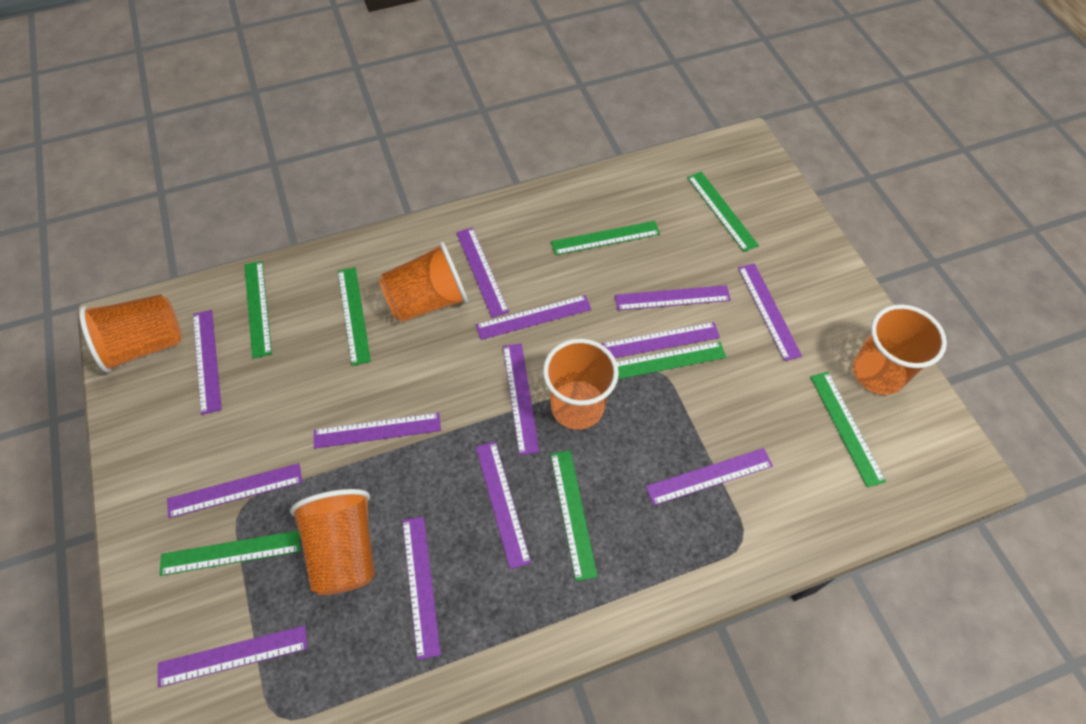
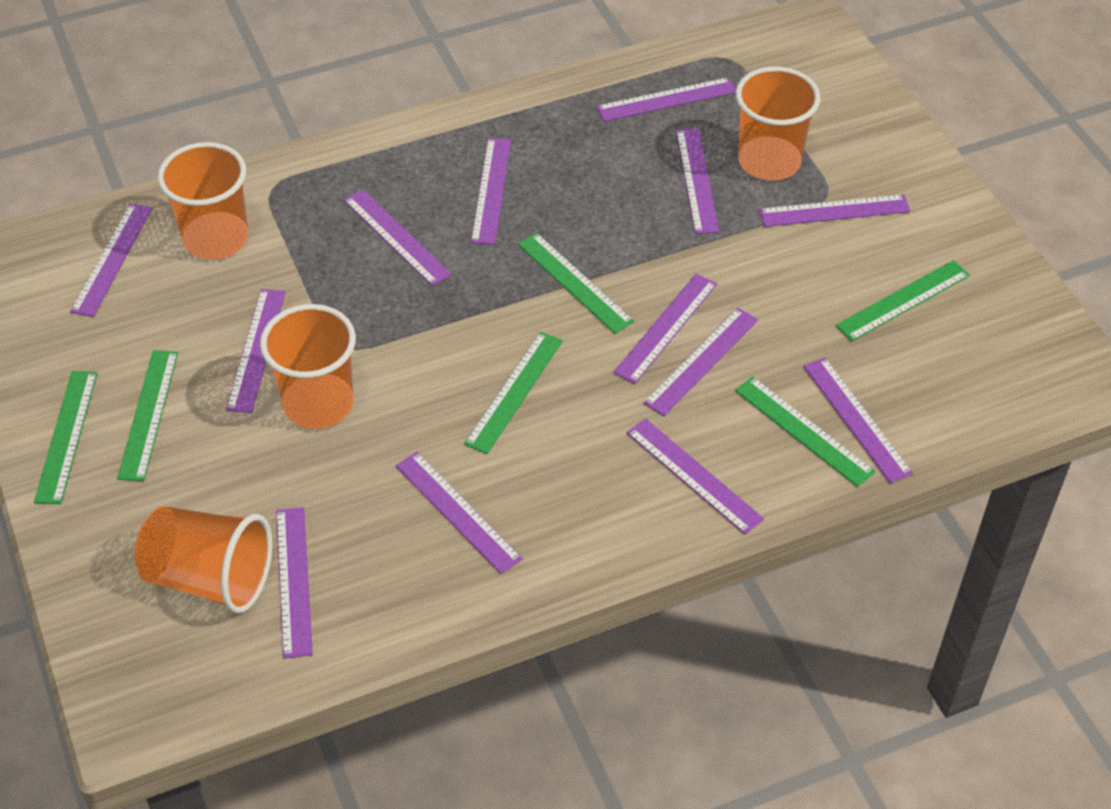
green ruler: 8 -> 6
orange cup: 5 -> 4

